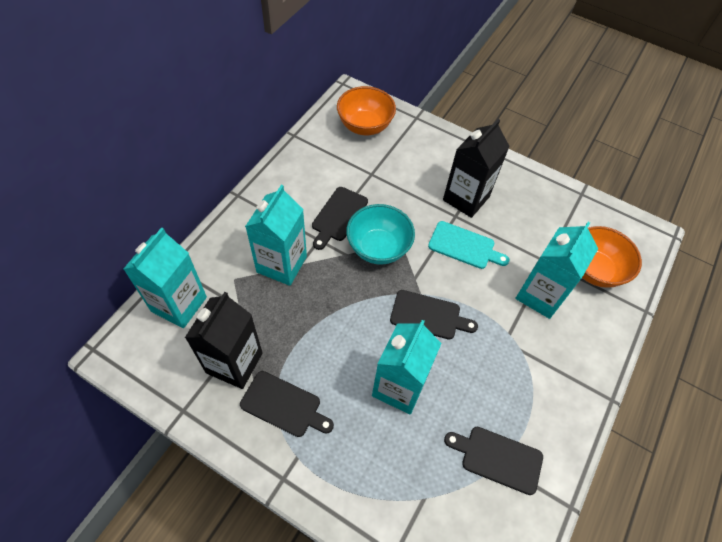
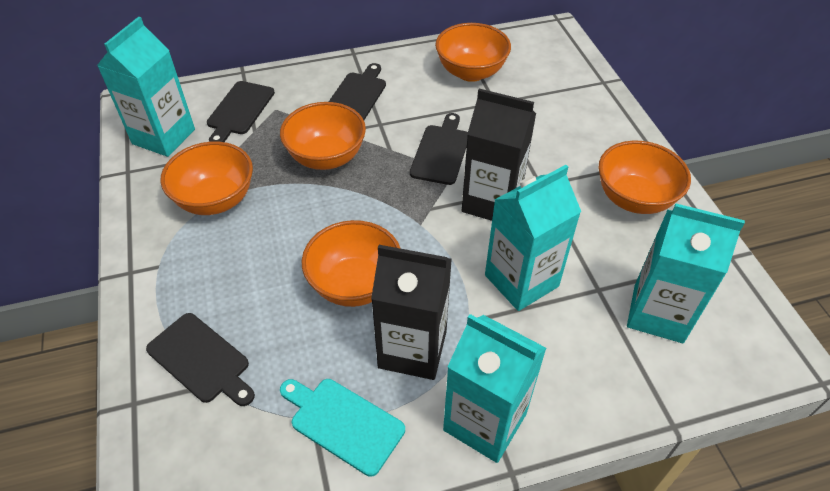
orange bowl: 2 -> 5
turquoise bowl: 1 -> 0

